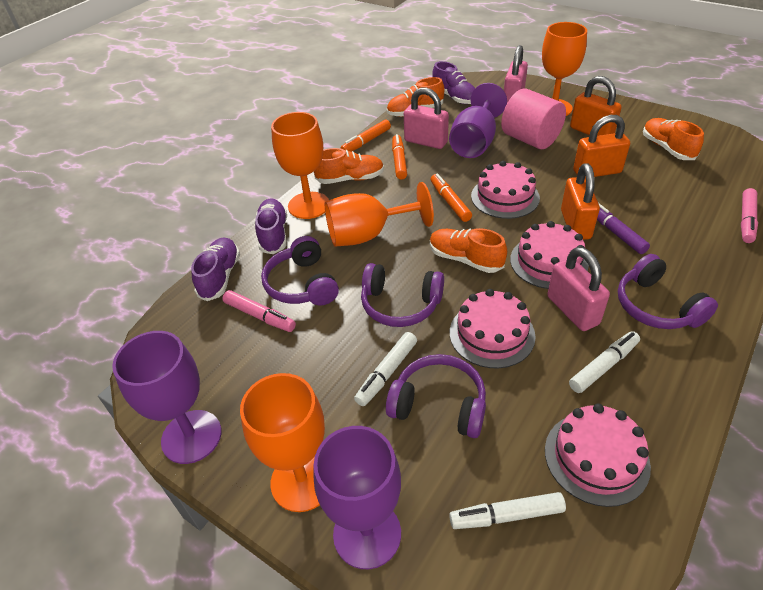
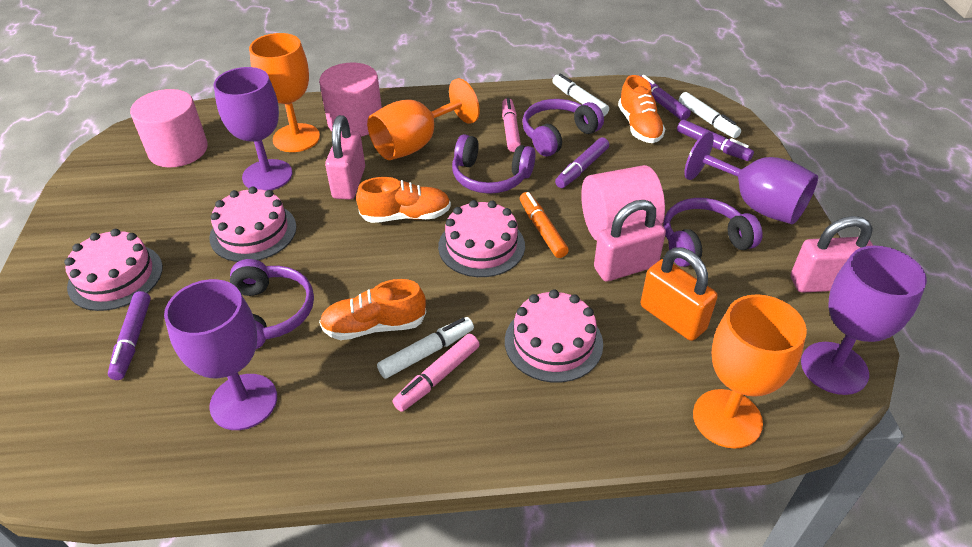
orange goblet: 4 -> 3
orange marker: 3 -> 1
orange padlock: 3 -> 1
orange shoe: 4 -> 3
pink cylinder: 1 -> 3
purple goblet: 3 -> 4
purple marker: 1 -> 4
purple shoe: 3 -> 0

